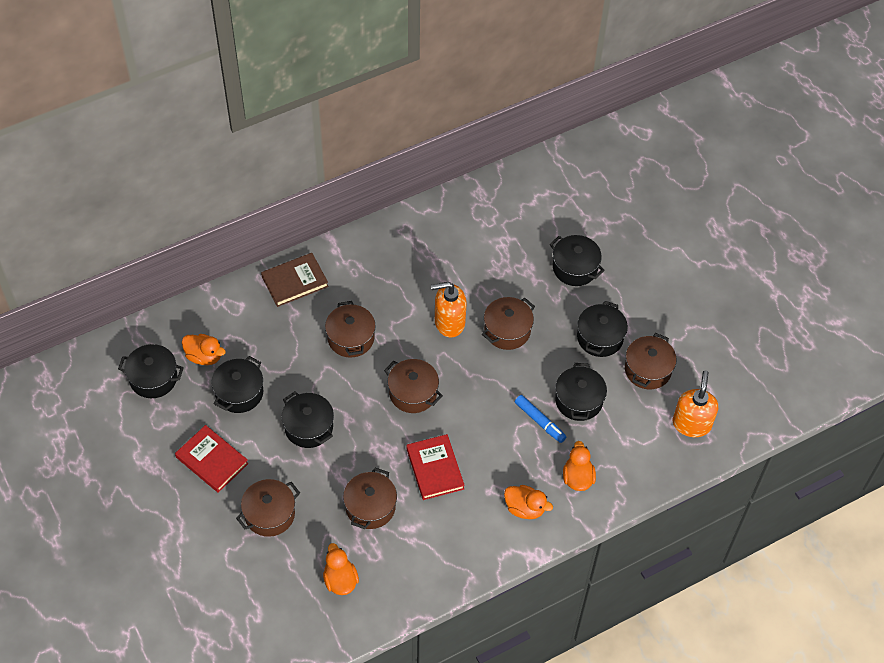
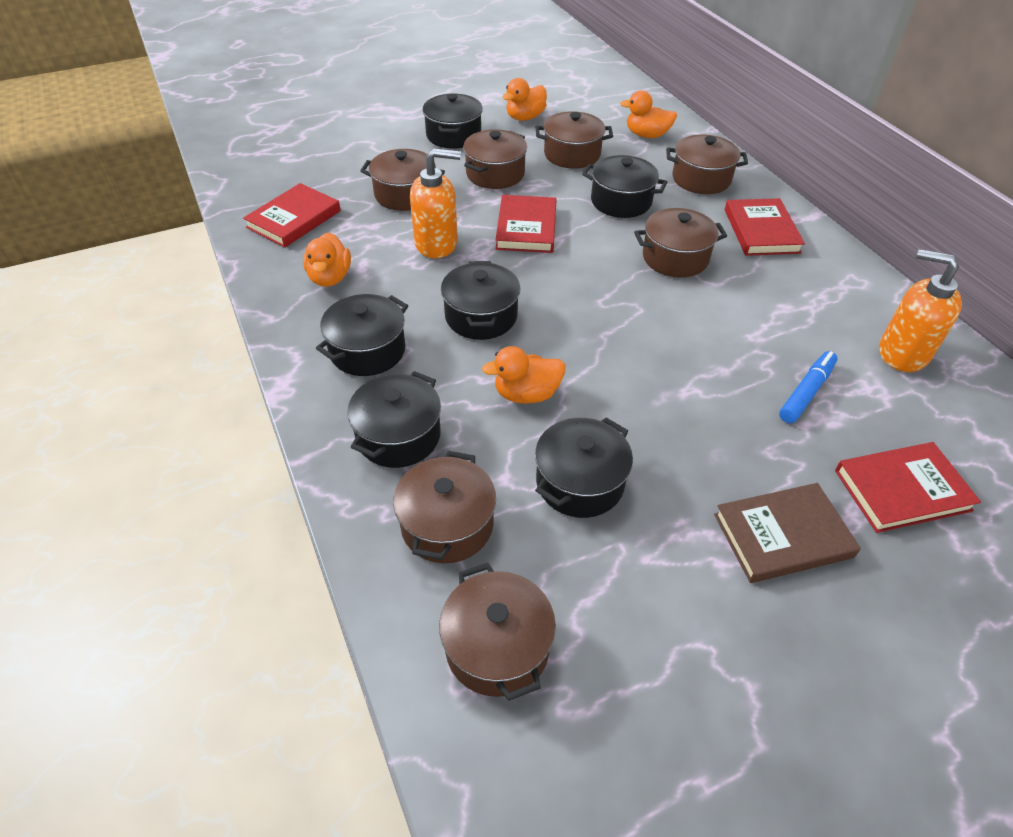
brown pot: 6 -> 7
red book: 2 -> 4

